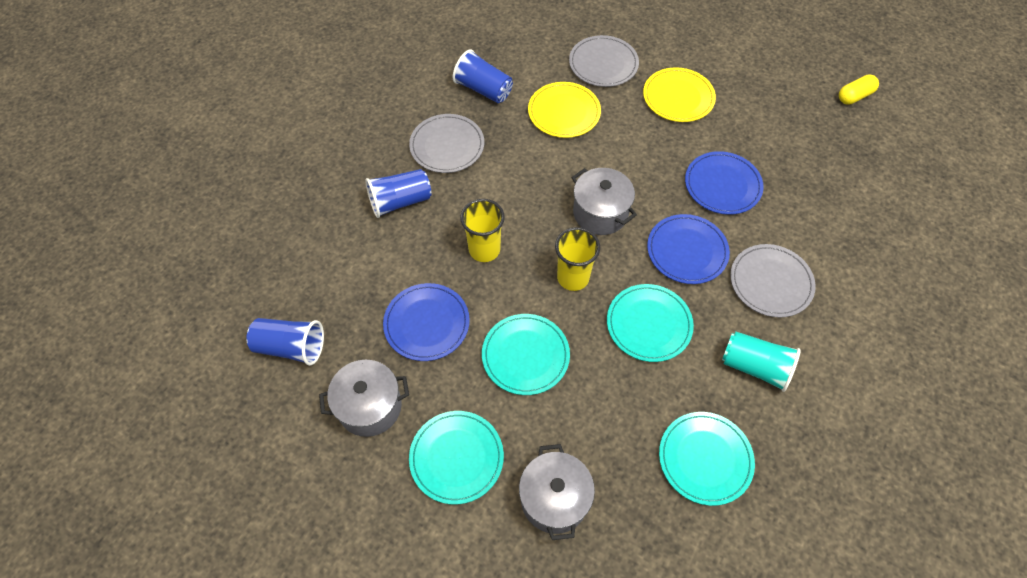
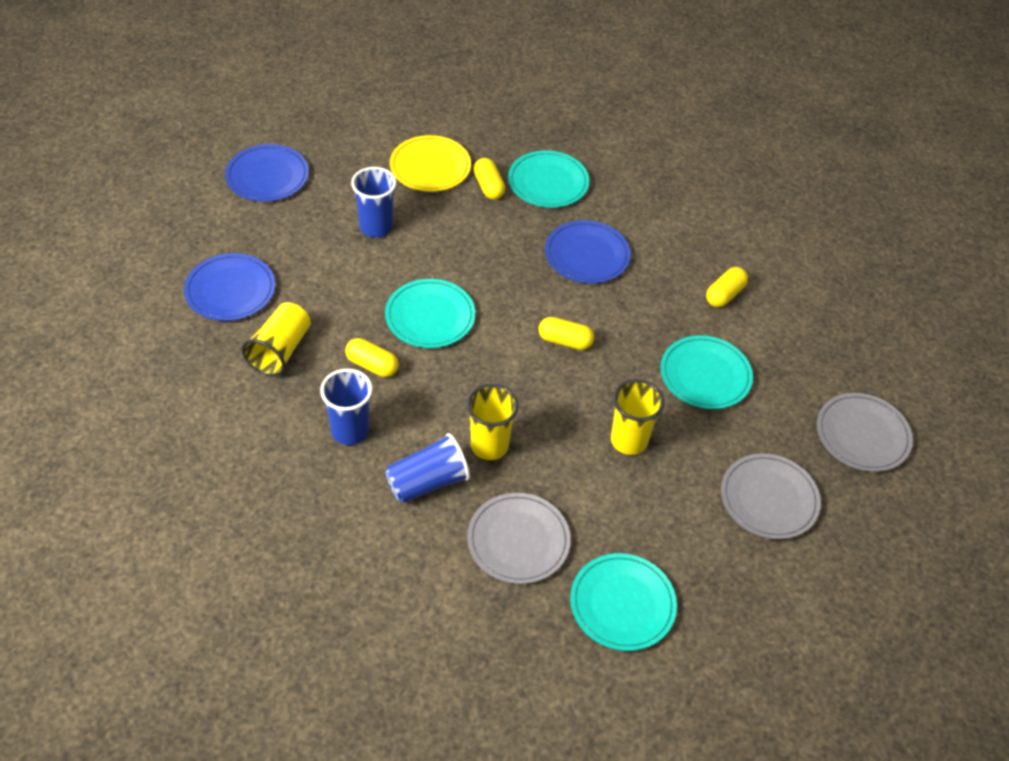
grey pot: 3 -> 0
turquoise cup: 1 -> 0
yellow capsule: 1 -> 4
yellow cup: 2 -> 3
yellow plate: 2 -> 1

